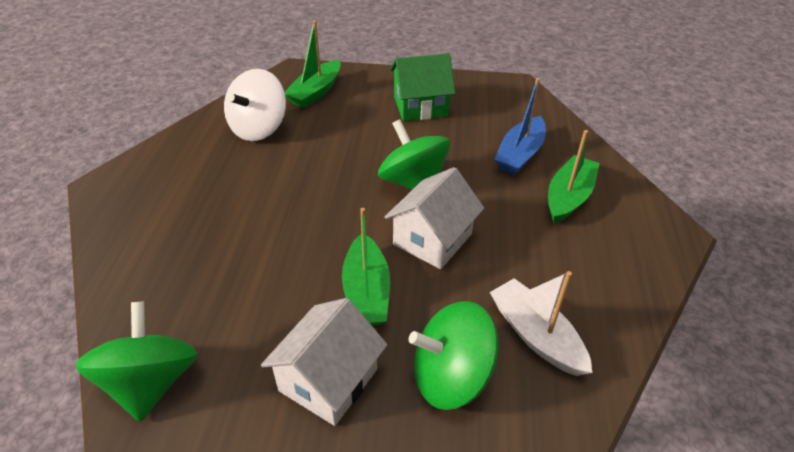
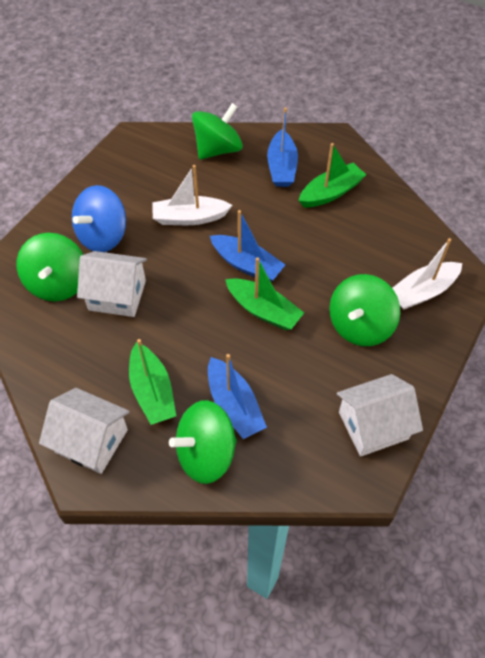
blue boat: 1 -> 3
blue spinning top: 0 -> 1
green house: 1 -> 0
green spinning top: 3 -> 4
white boat: 1 -> 2
white house: 2 -> 3
white spinning top: 1 -> 0

